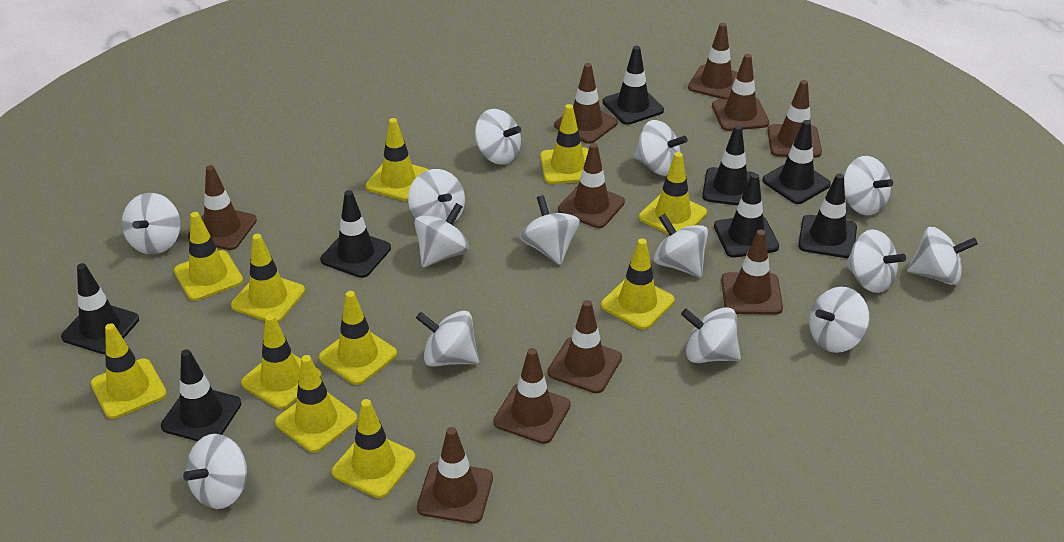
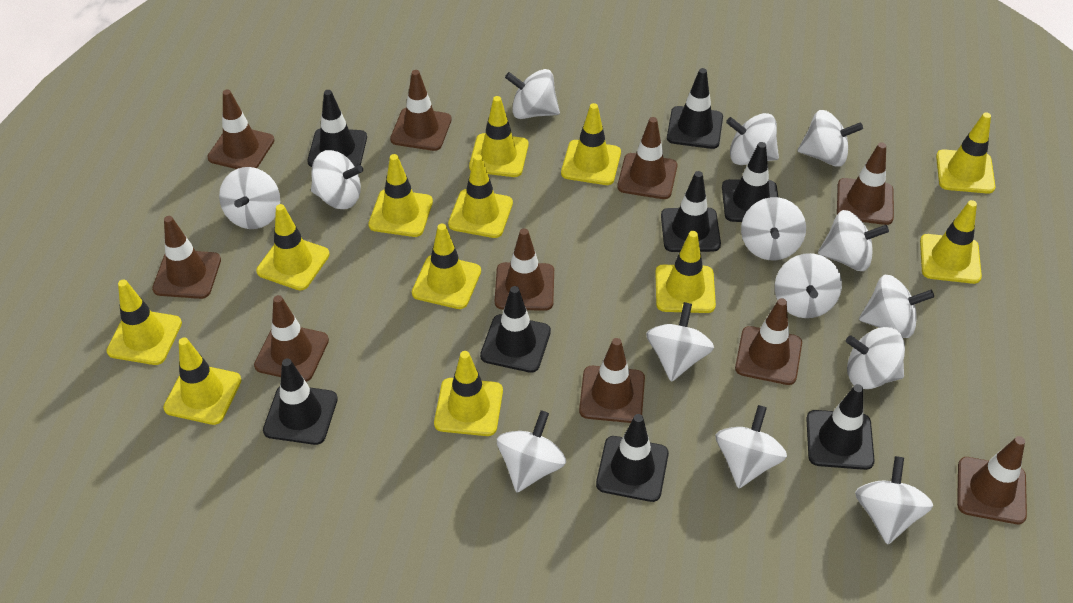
yellow traffic cone: 11 -> 12

